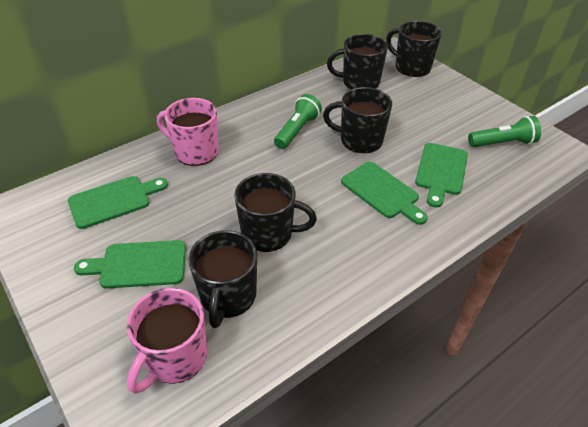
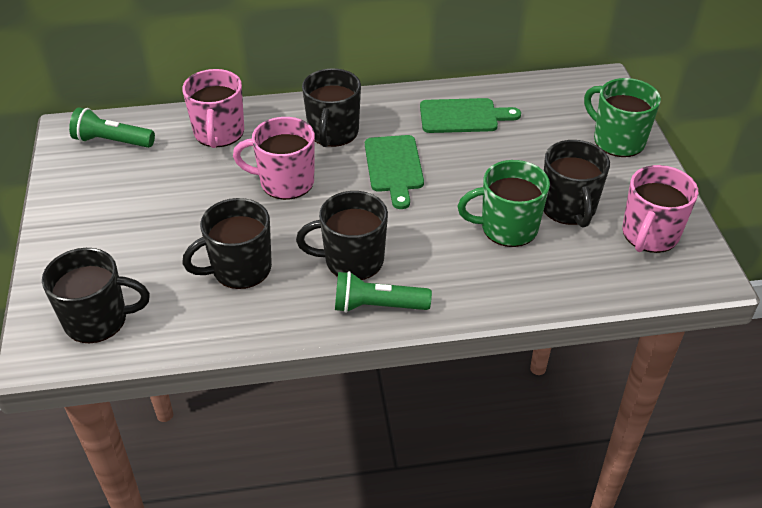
green cutting board: 4 -> 2
green mug: 0 -> 2
pink mug: 2 -> 3

